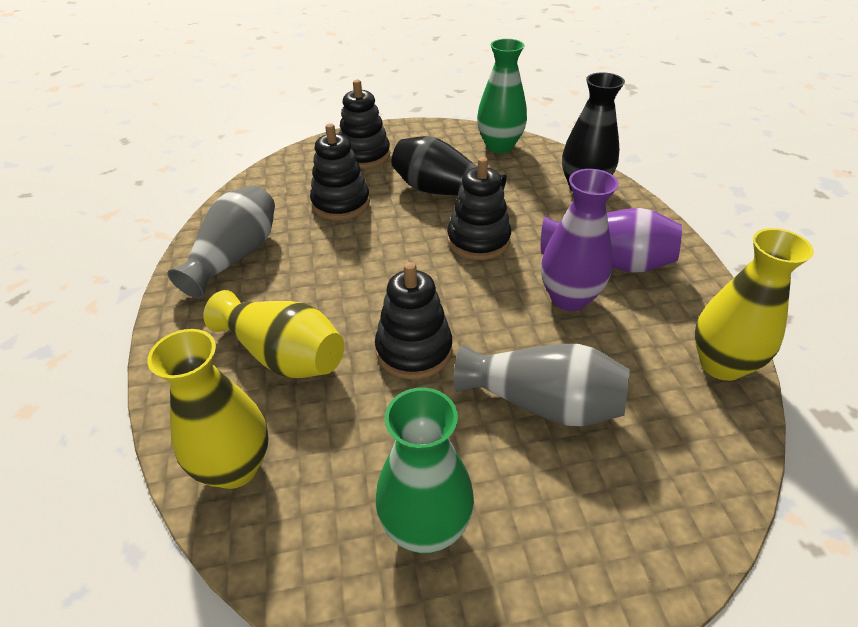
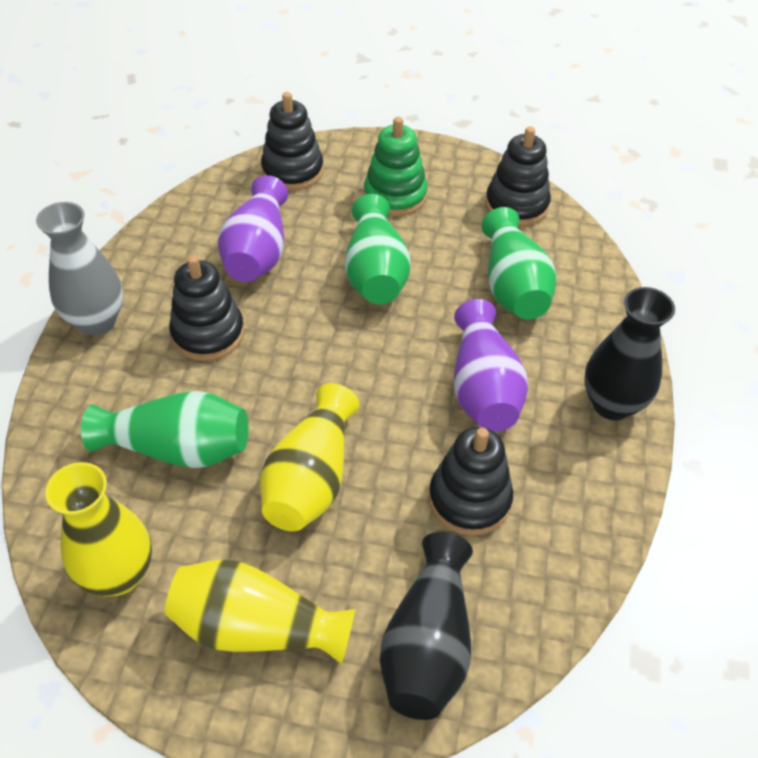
green stacking toy: 0 -> 1
green vase: 2 -> 3
grey vase: 2 -> 1

